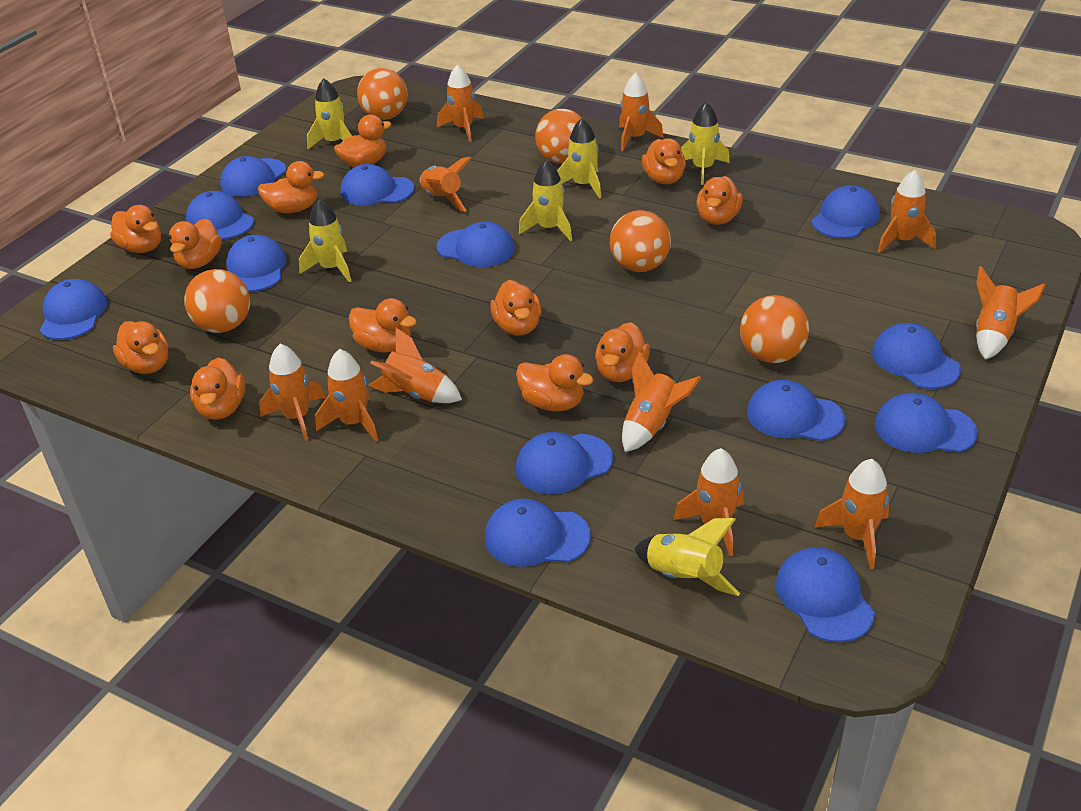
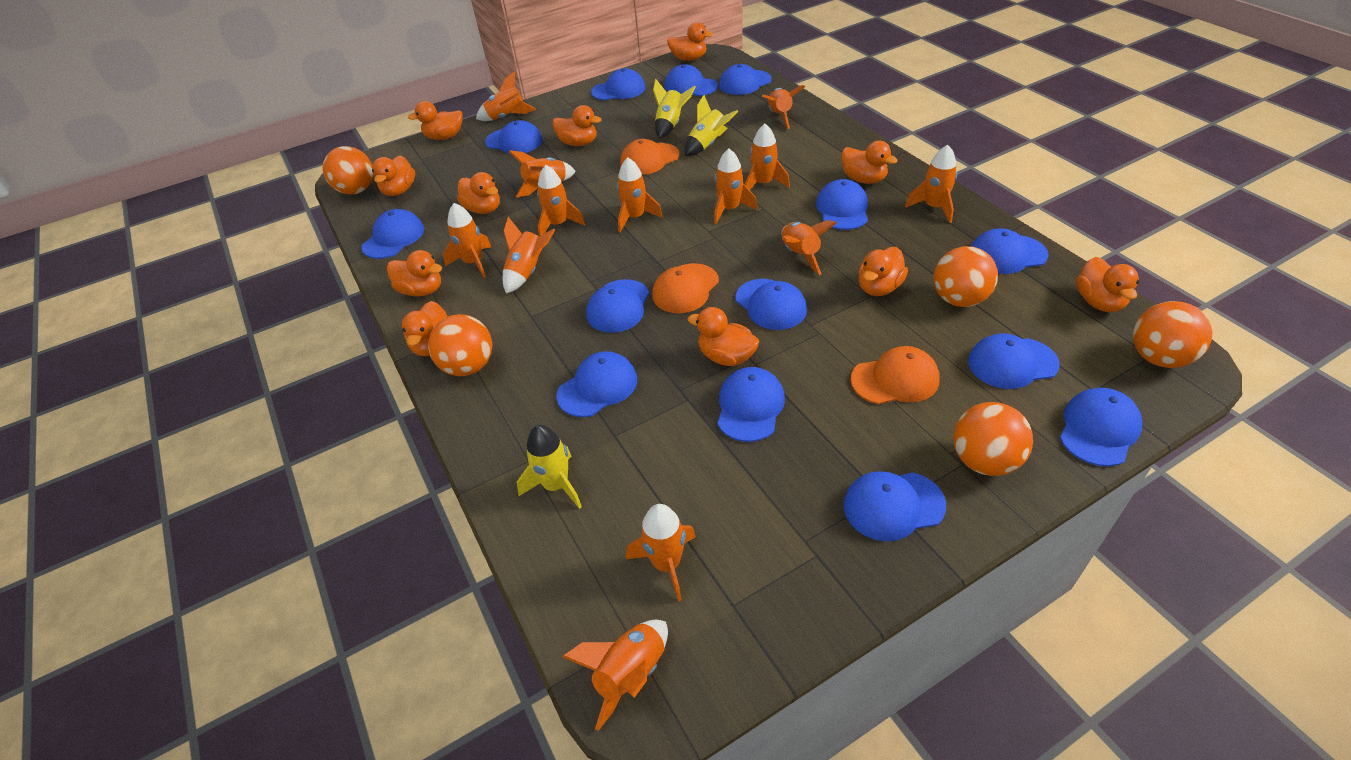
blue cap: 13 -> 14
orange cap: 0 -> 3
orange duck: 12 -> 11
orange rocket: 11 -> 13
yellow rocket: 6 -> 3

